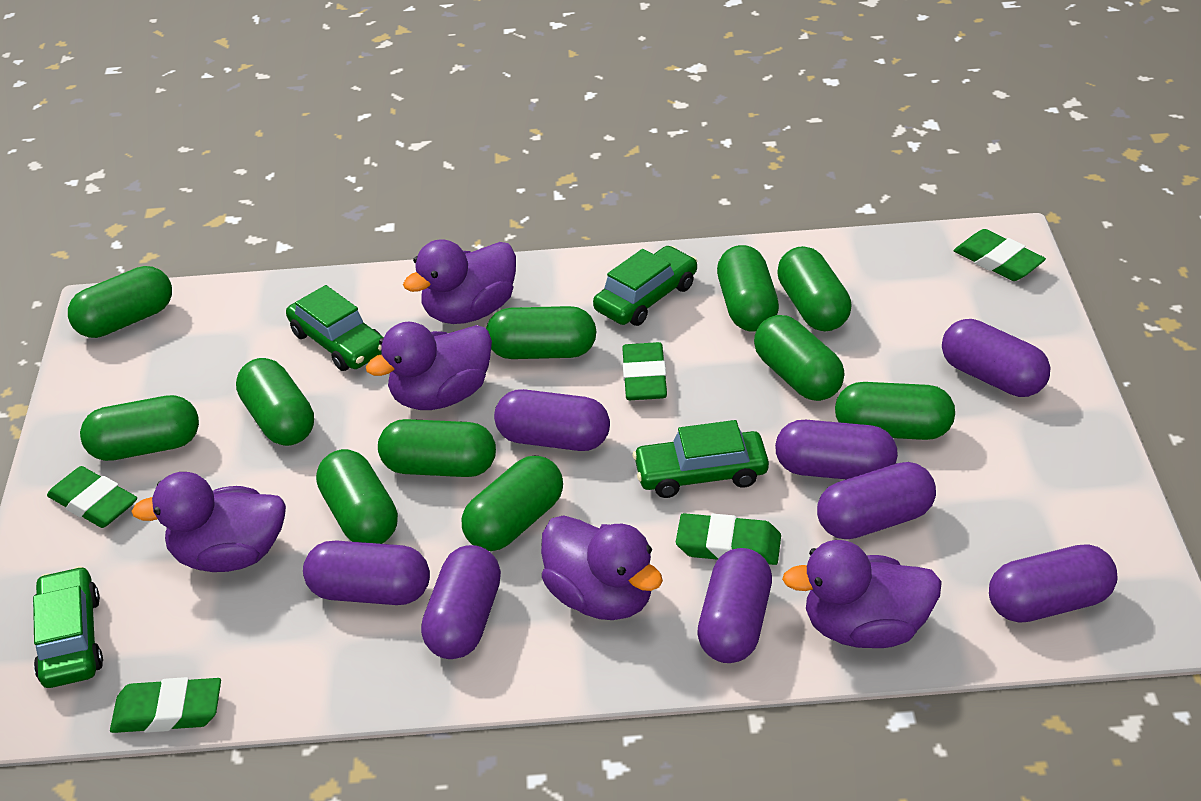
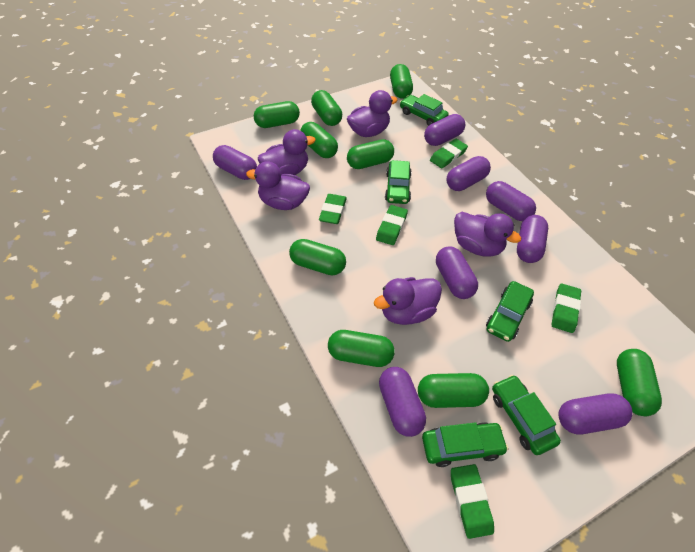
green capsule: 11 -> 9
green car: 4 -> 5

